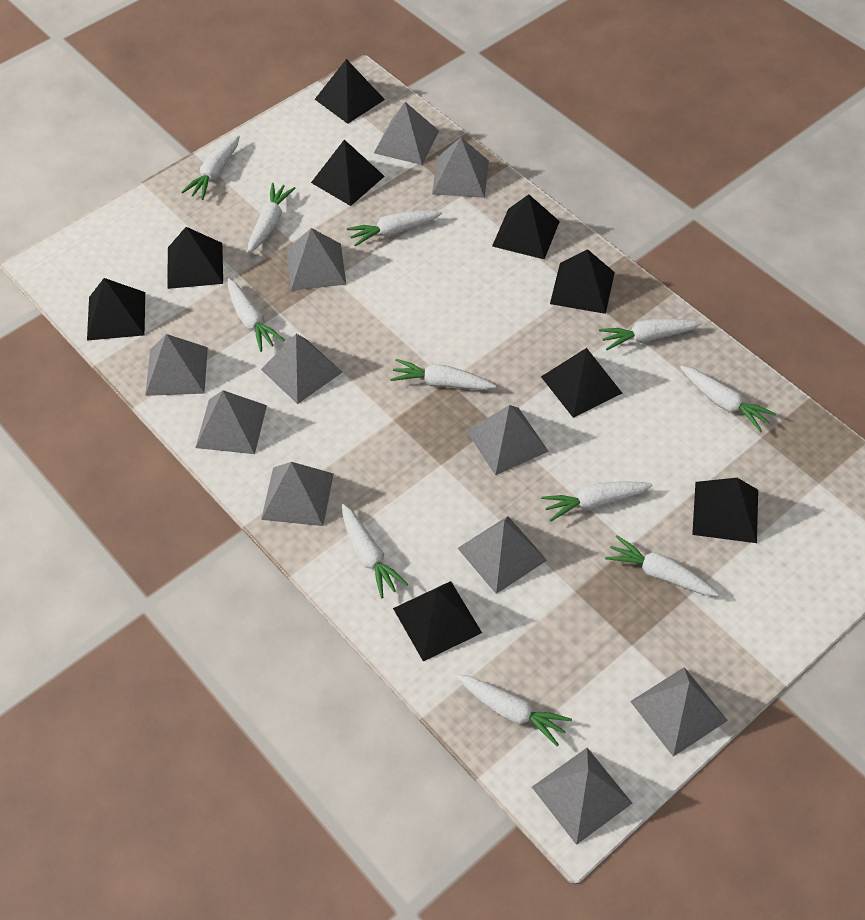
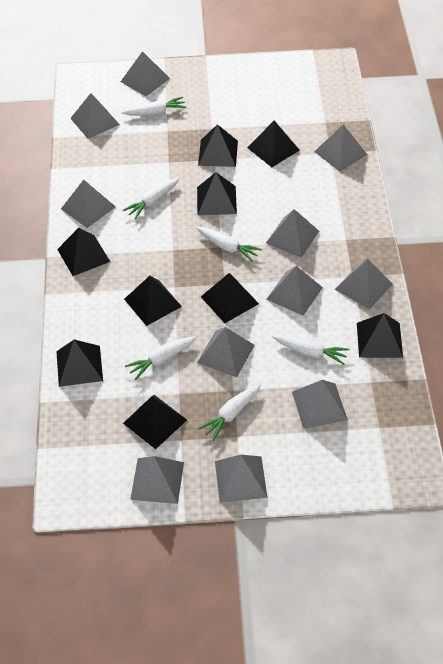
white carrot: 11 -> 6

